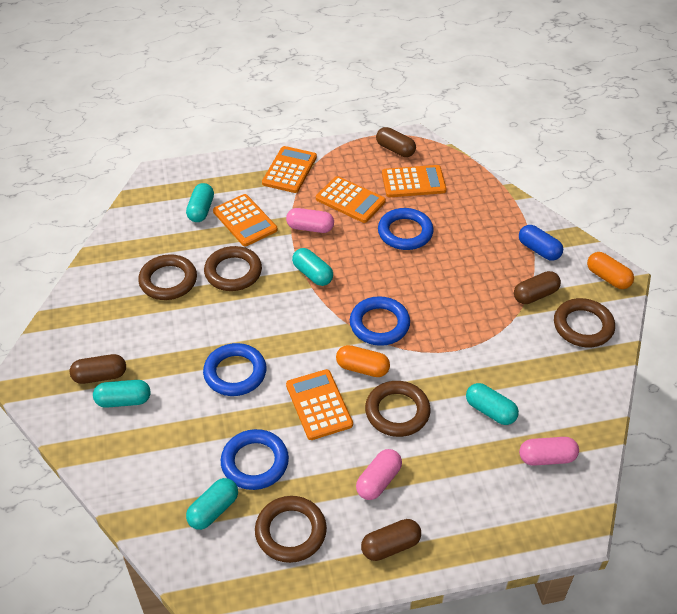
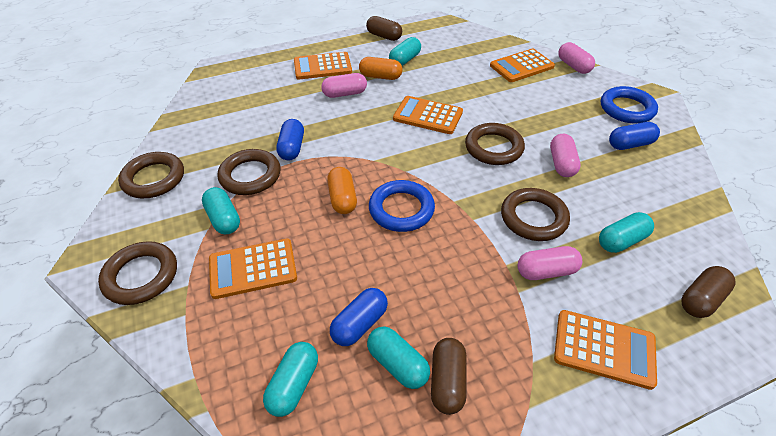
blue capsule: 1 -> 3
blue ring: 4 -> 2
brown capsule: 4 -> 3
pink capsule: 3 -> 4

